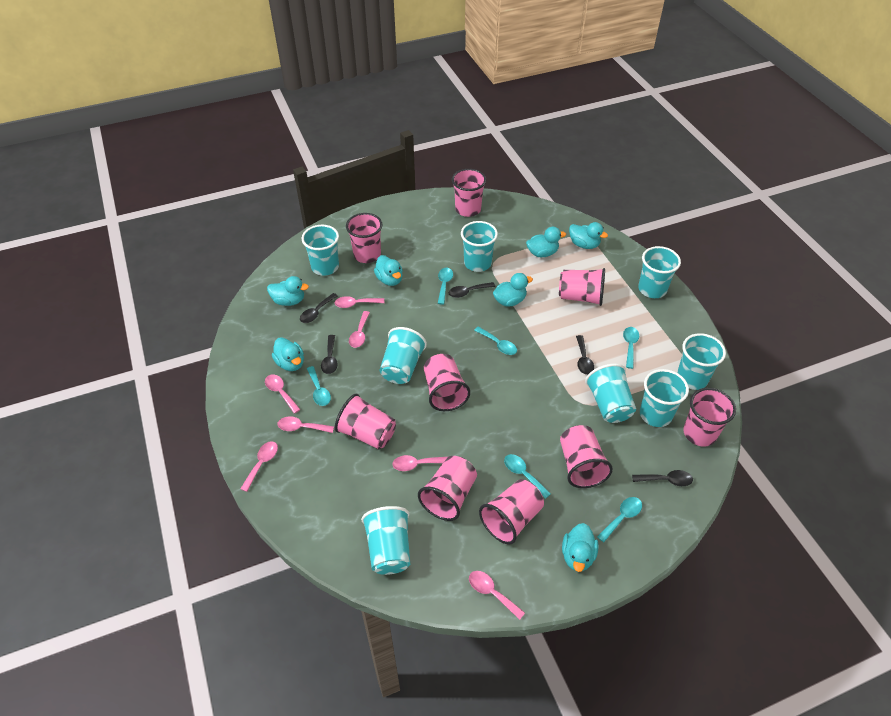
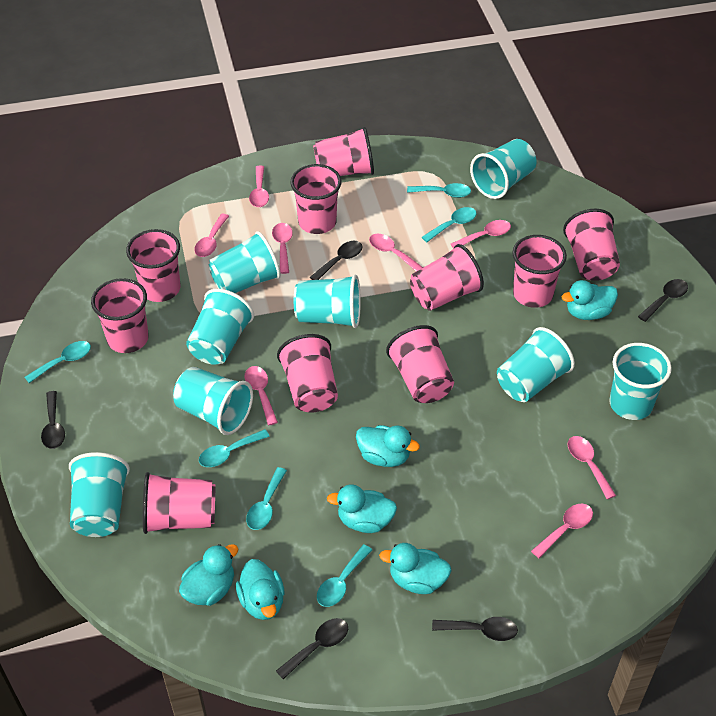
pink cup: 9 -> 10
pink spoon: 7 -> 8
turquoise duck: 7 -> 6

